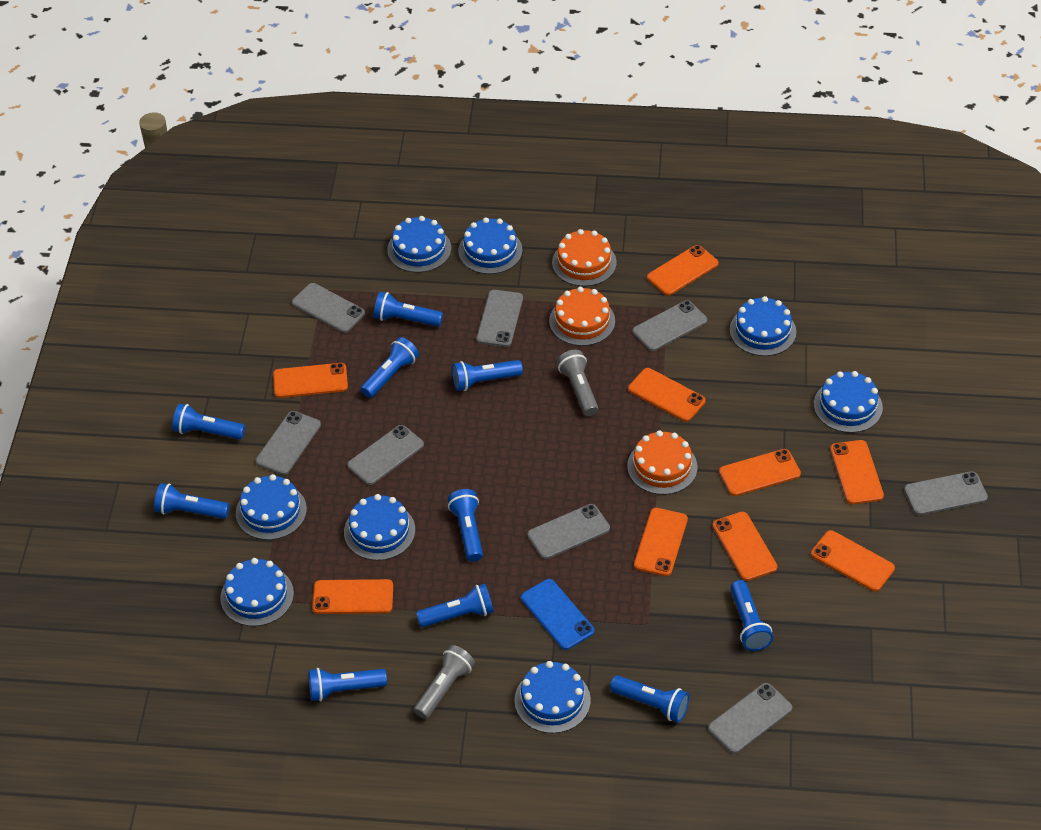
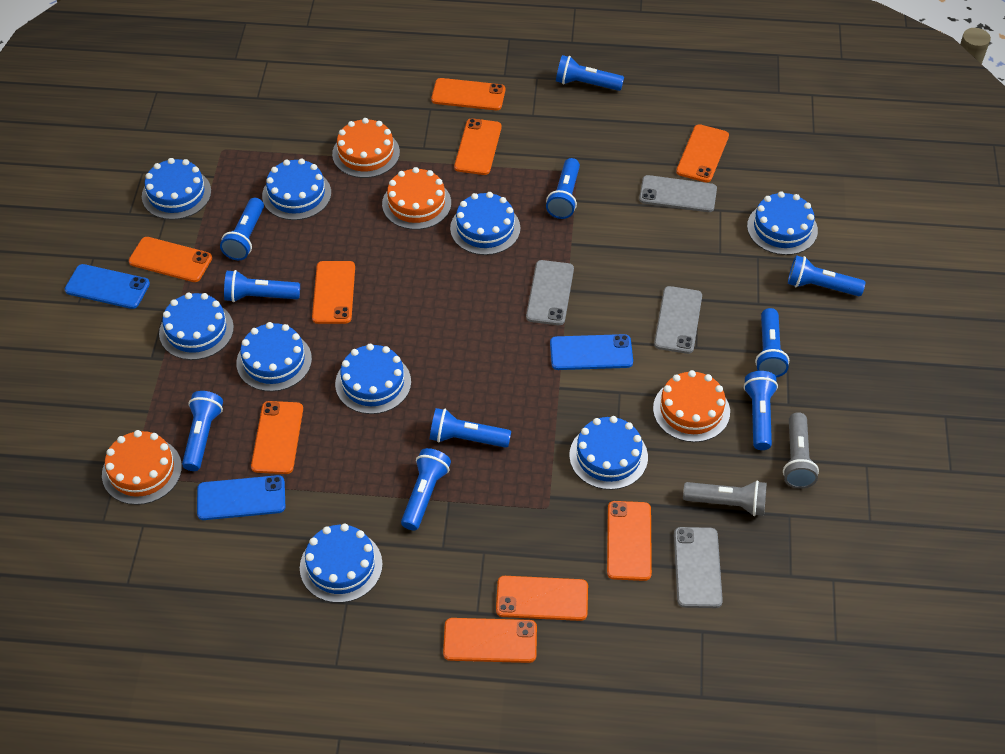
blue cake: 8 -> 9
blue phone: 1 -> 3
grey phone: 8 -> 4
orange cake: 3 -> 4

